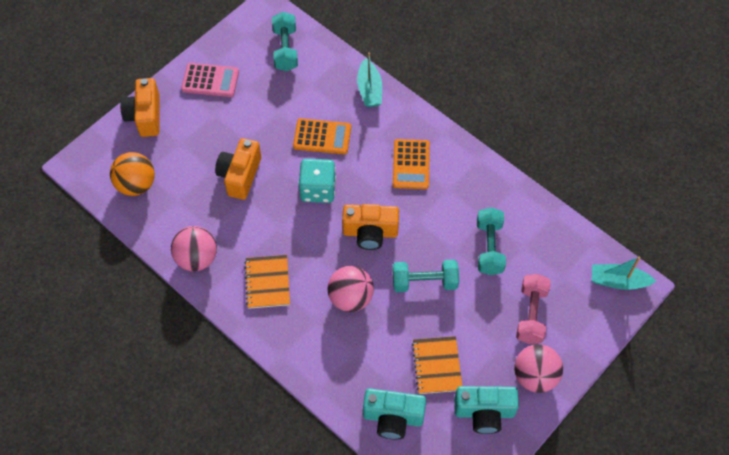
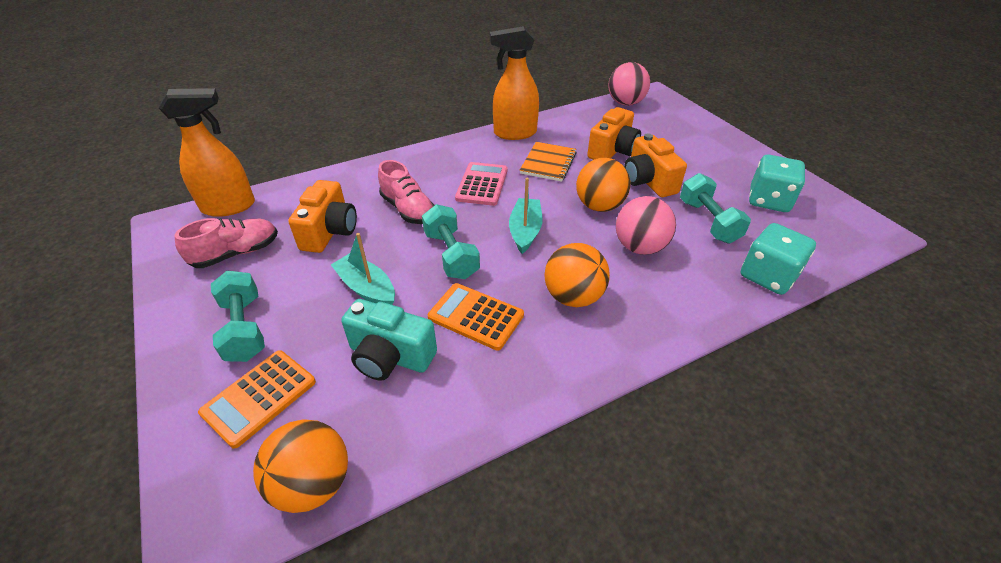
orange ball: 1 -> 3
orange notebook: 2 -> 1
orange spray bottle: 0 -> 2
pink ball: 3 -> 2
pink dumbbell: 1 -> 0
pink shoe: 0 -> 2
turquoise camera: 2 -> 1
turquoise dice: 1 -> 2

